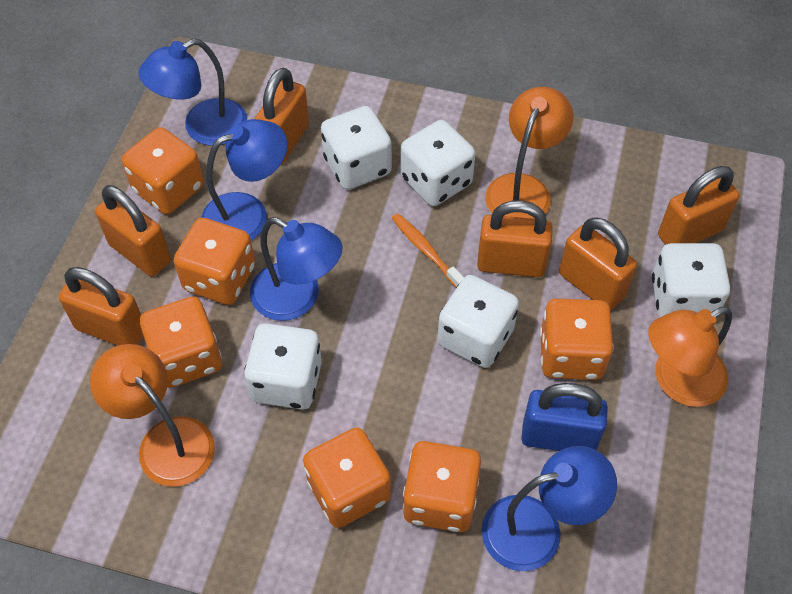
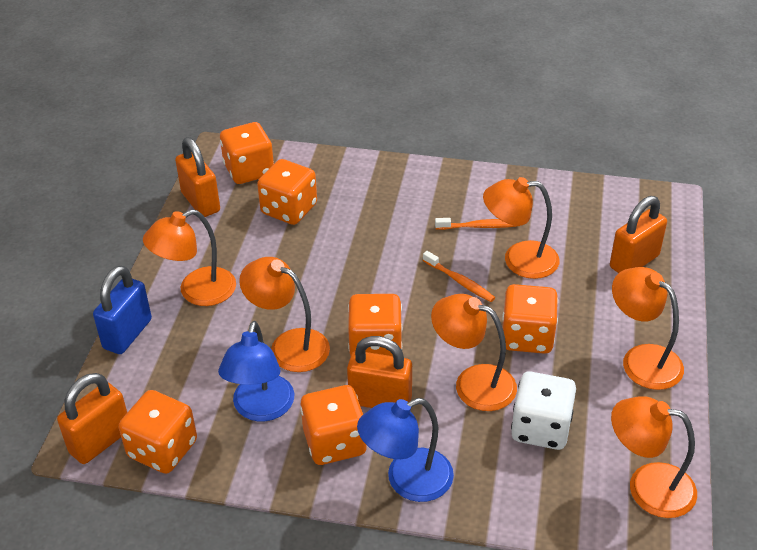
blue lamp: 4 -> 2
orange lamp: 3 -> 6
orange padlock: 6 -> 4
orange toothbrush: 1 -> 2
white dice: 5 -> 1

